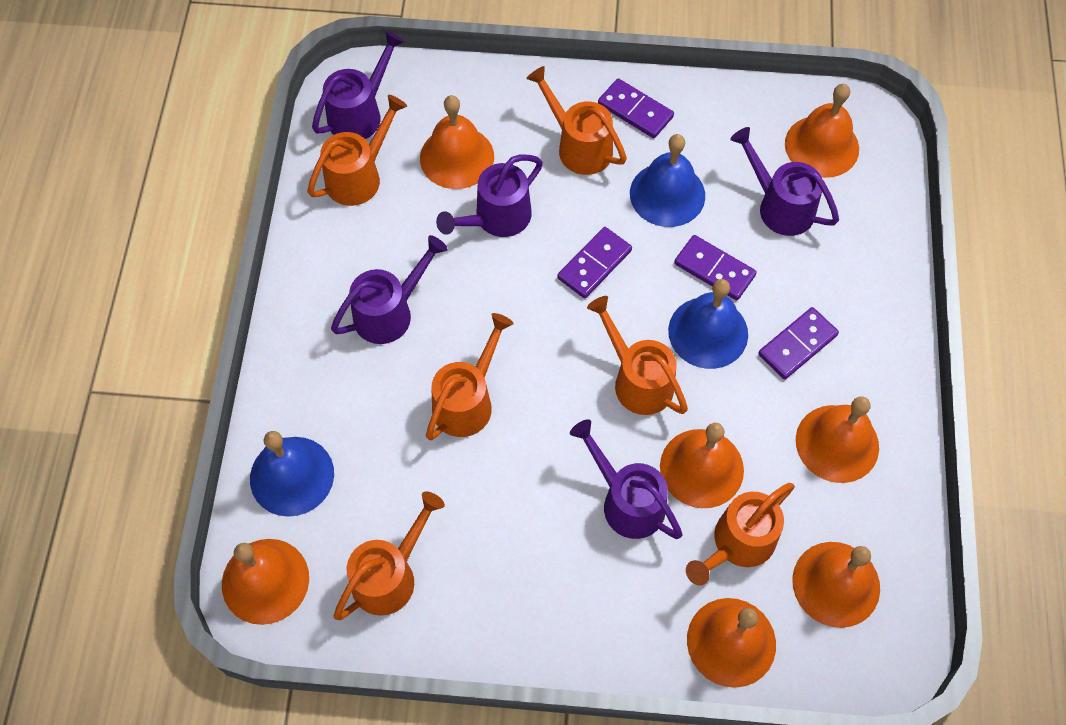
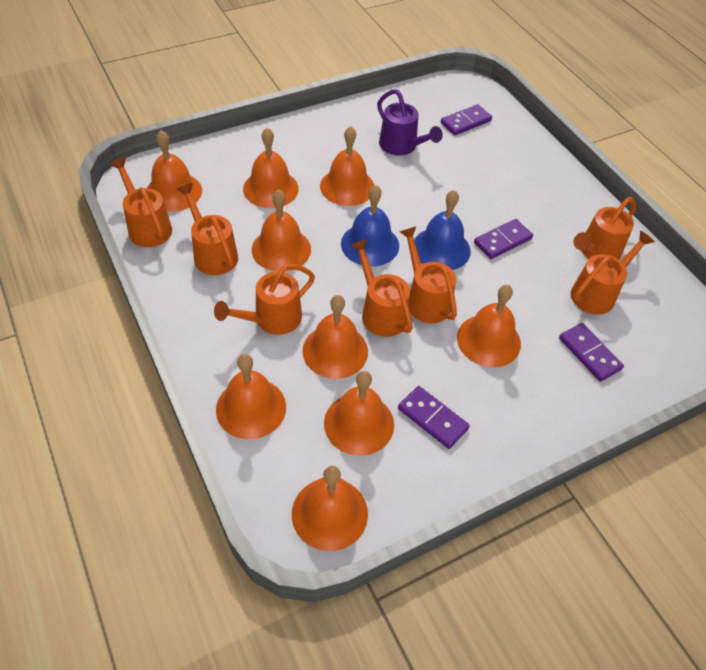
blue bell: 3 -> 2
orange bell: 7 -> 9
orange watering can: 6 -> 7
purple watering can: 5 -> 1

